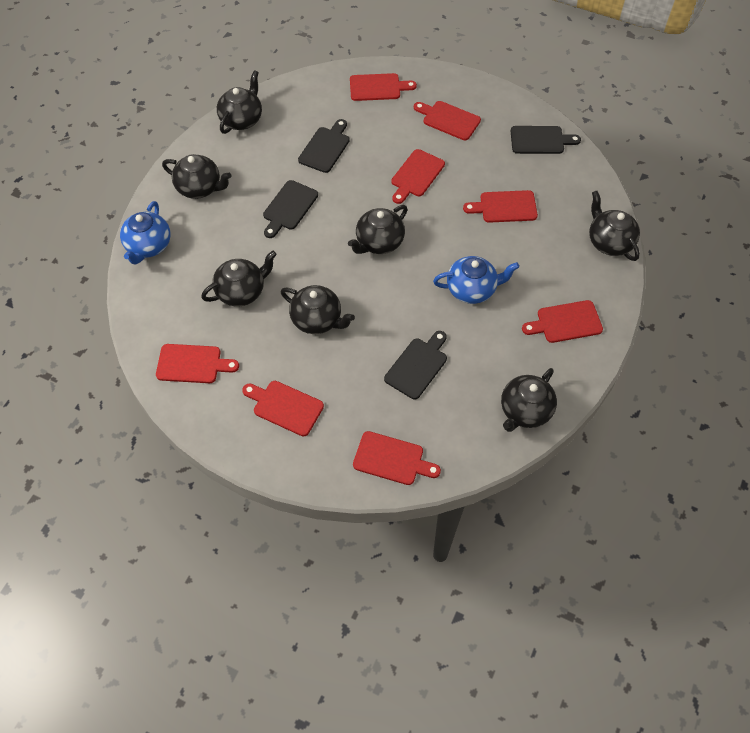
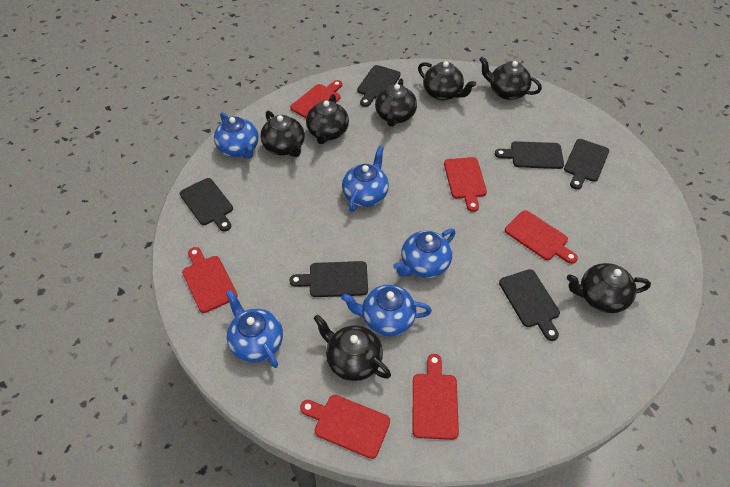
black cutting board: 4 -> 6
blue teapot: 2 -> 5
red cutting board: 8 -> 6

